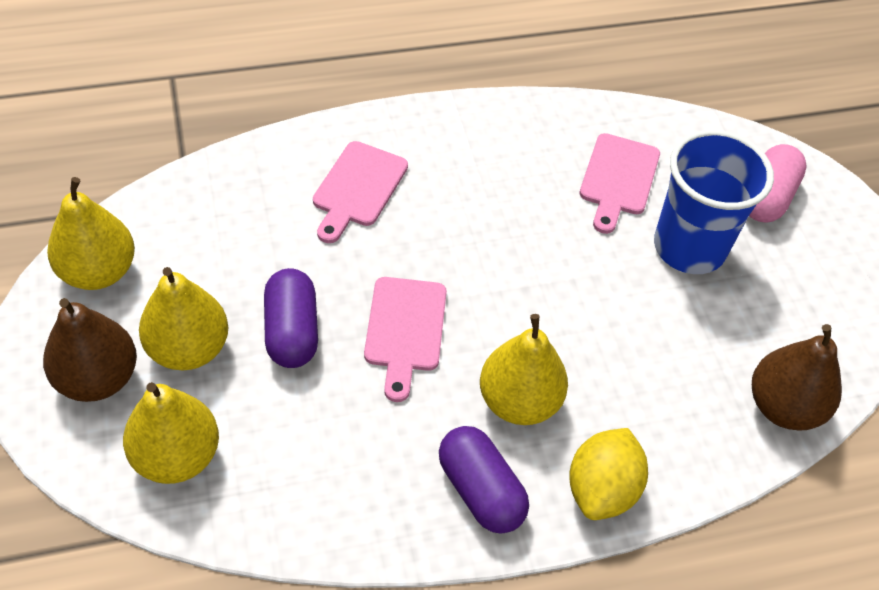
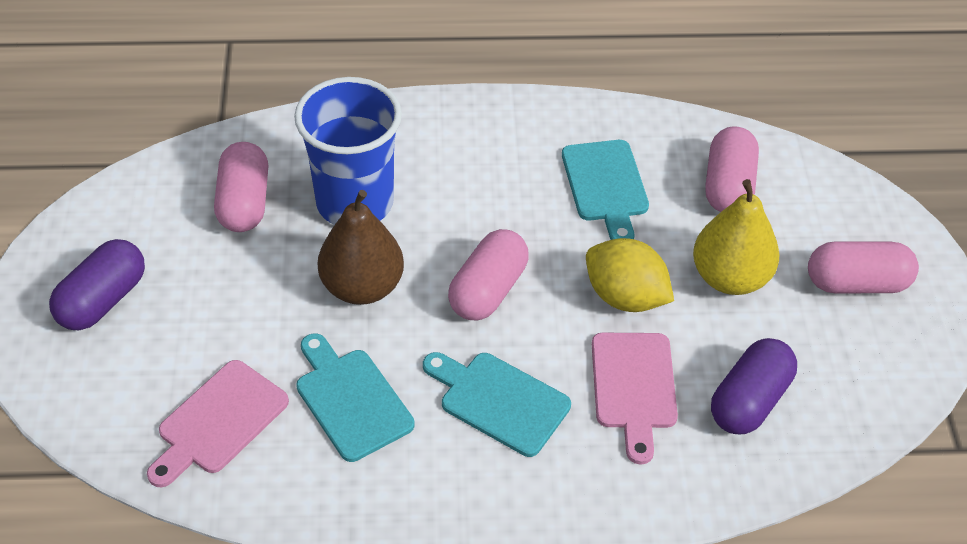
brown pear: 2 -> 1
pink capsule: 1 -> 4
pink cutting board: 3 -> 2
turquoise cutting board: 0 -> 3
yellow pear: 4 -> 1

